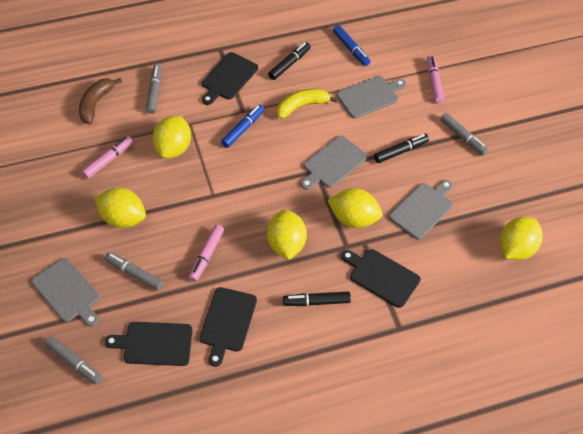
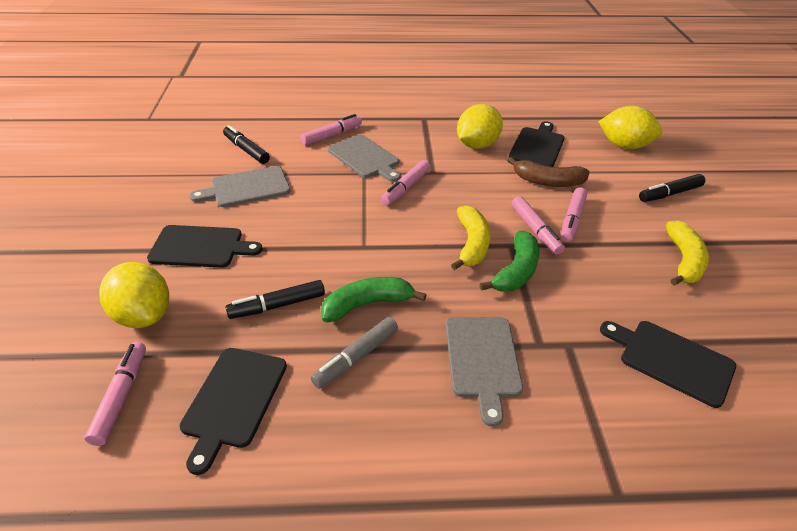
blue marker: 2 -> 0
green banana: 0 -> 2
grey cutting board: 4 -> 3
grey marker: 4 -> 1
pink marker: 3 -> 5
yellow banana: 1 -> 2
yellow lemon: 5 -> 3

